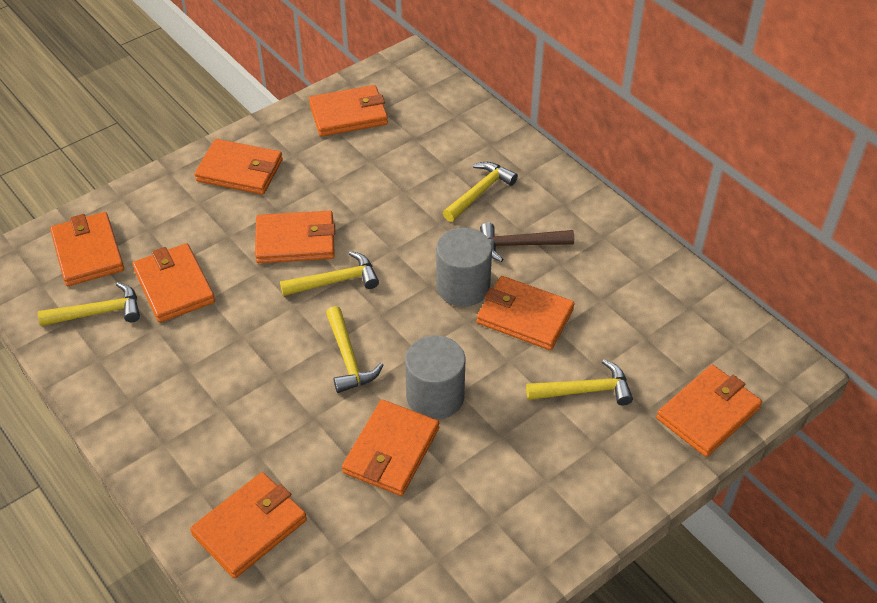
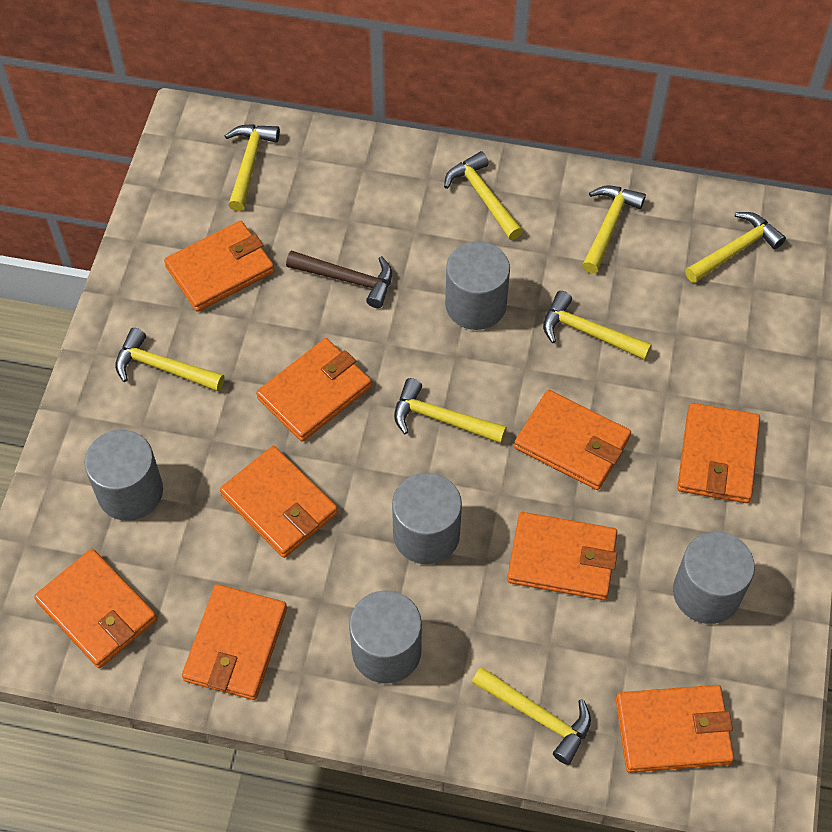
grey cylinder: 2 -> 5
yellow hammer: 5 -> 8

